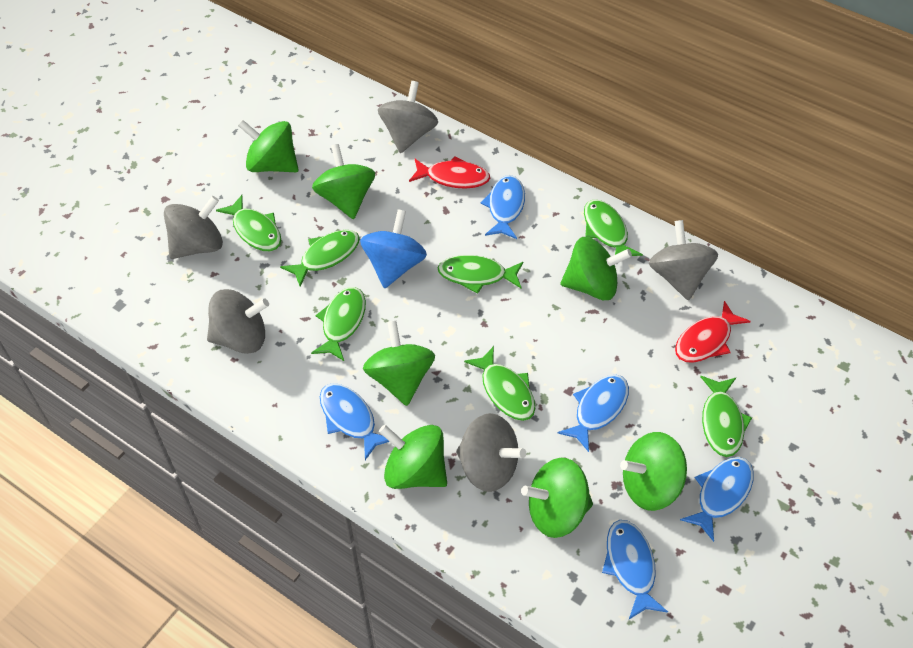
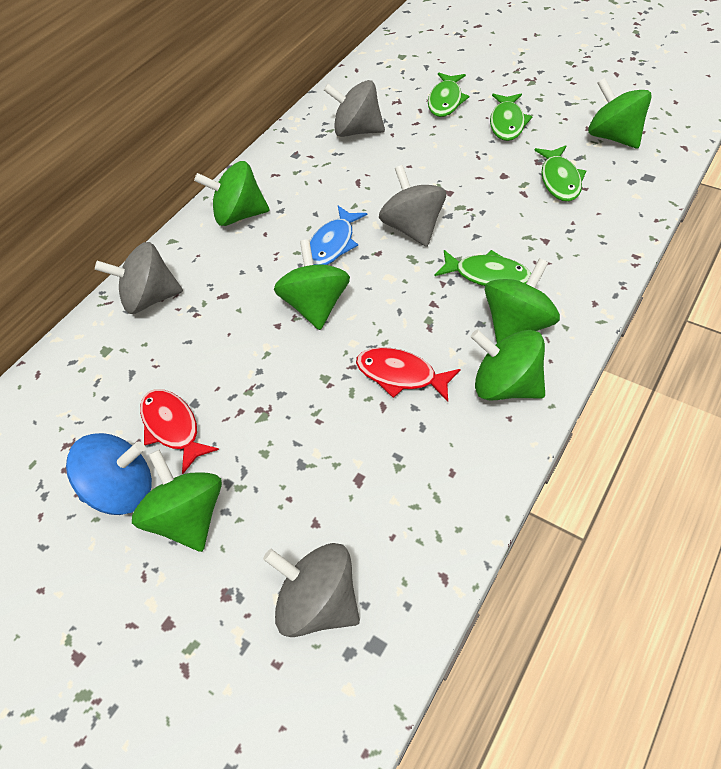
blue fish: 5 -> 1
green fish: 7 -> 4
green spinning top: 7 -> 6
grey spinning top: 5 -> 4

